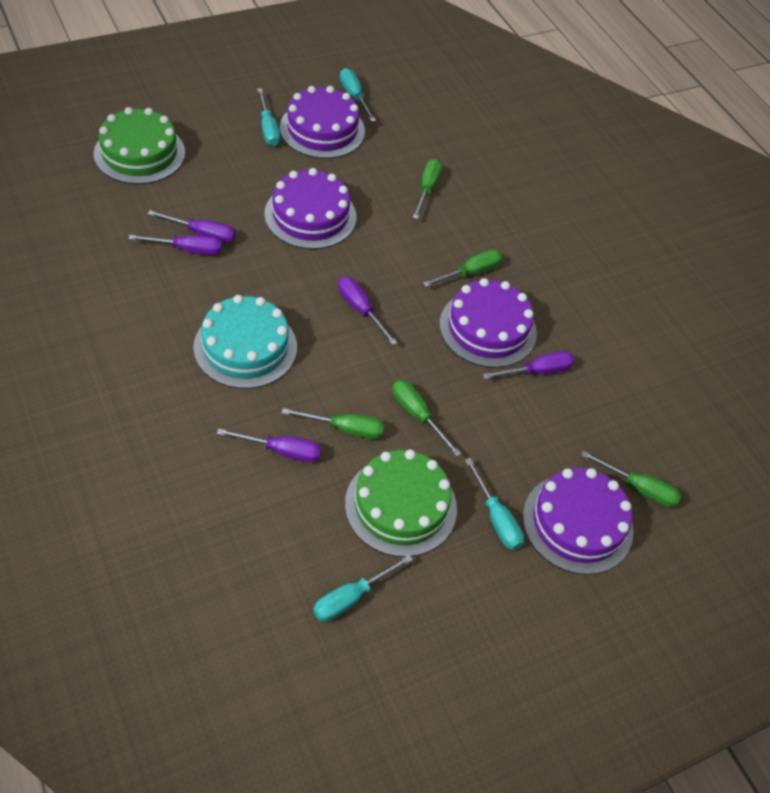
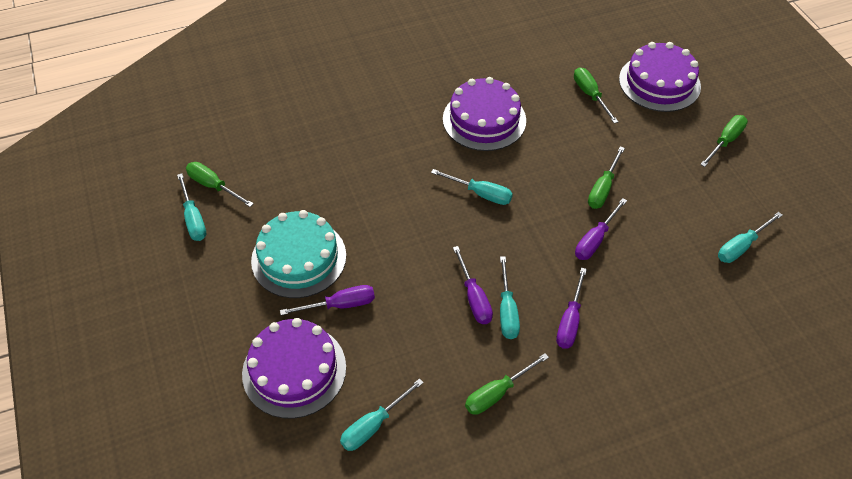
green cake: 2 -> 0
purple cake: 4 -> 3
purple screwdriver: 5 -> 4
turquoise screwdriver: 4 -> 5

